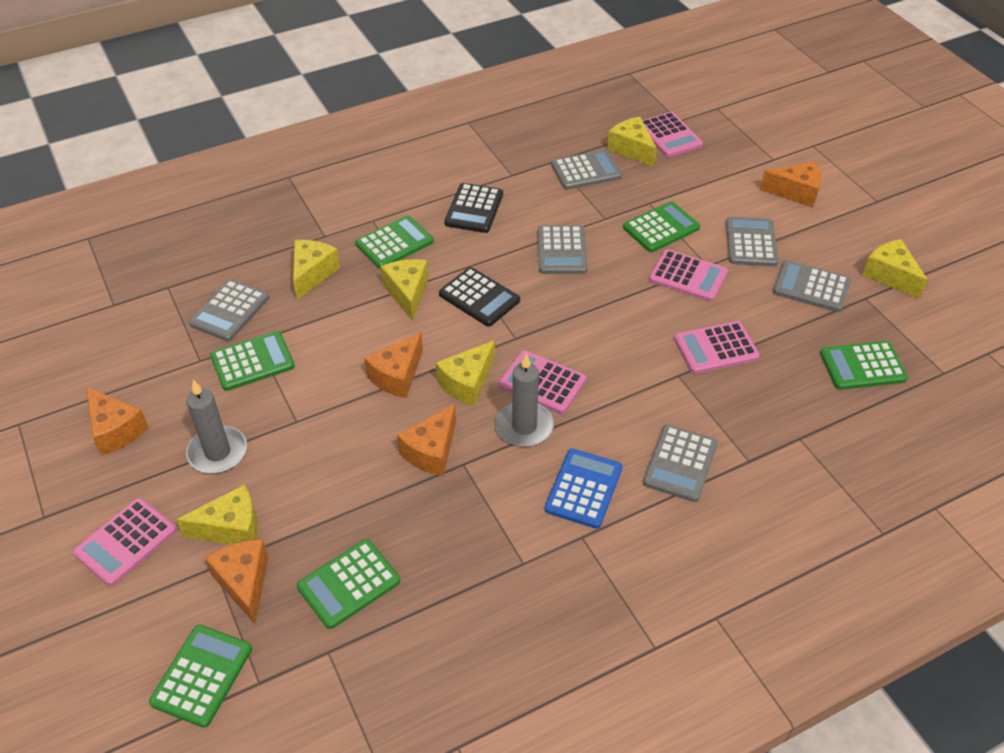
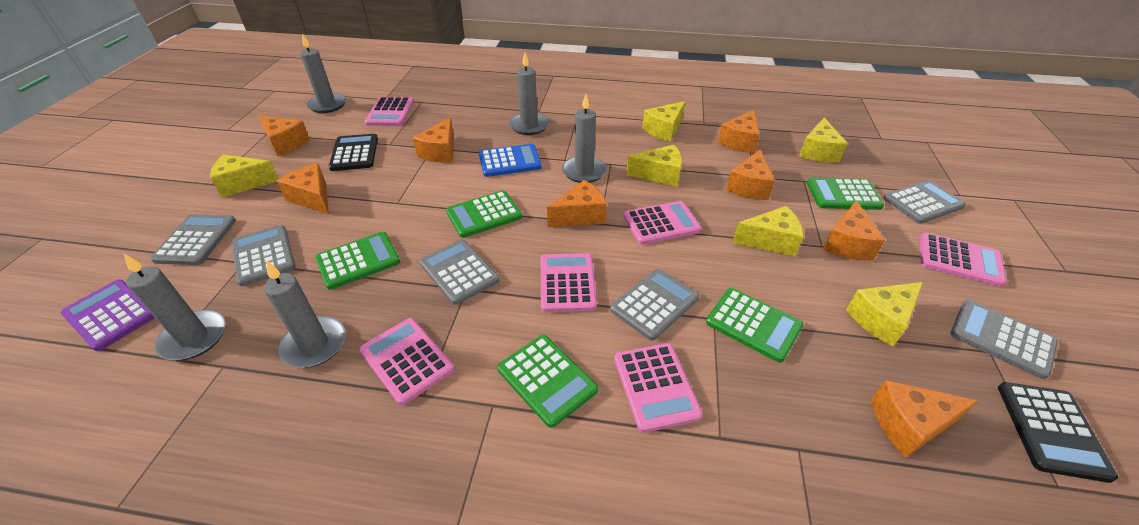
green calculator: 6 -> 5
grey candle: 2 -> 5
orange cheese: 5 -> 8
pink calculator: 5 -> 6
purple calculator: 0 -> 1

